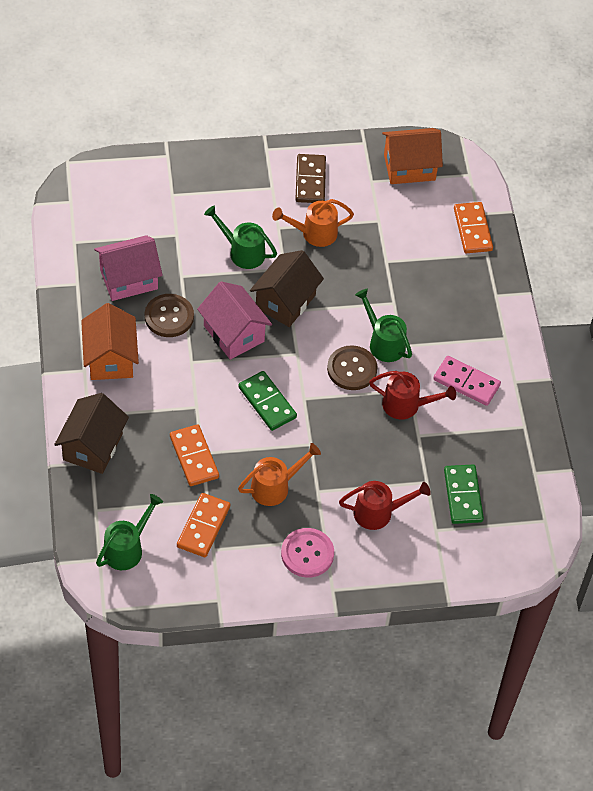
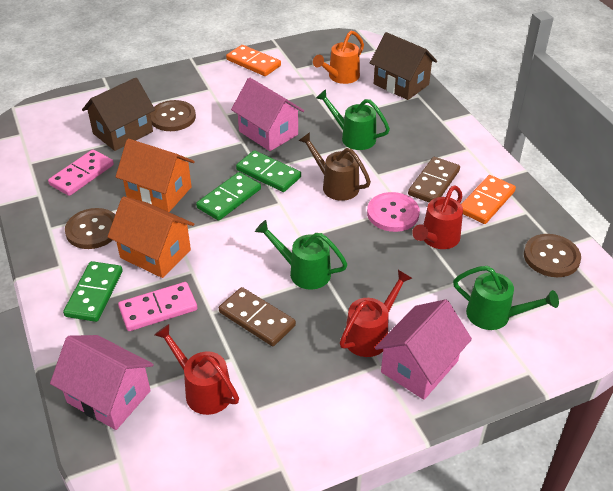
brown button: 2 -> 3
brown domino: 1 -> 2
brown watering can: 0 -> 1
green domino: 2 -> 3
orange domino: 3 -> 2
orange watering can: 2 -> 1
pink domino: 1 -> 2
pink house: 2 -> 3
red watering can: 2 -> 3

